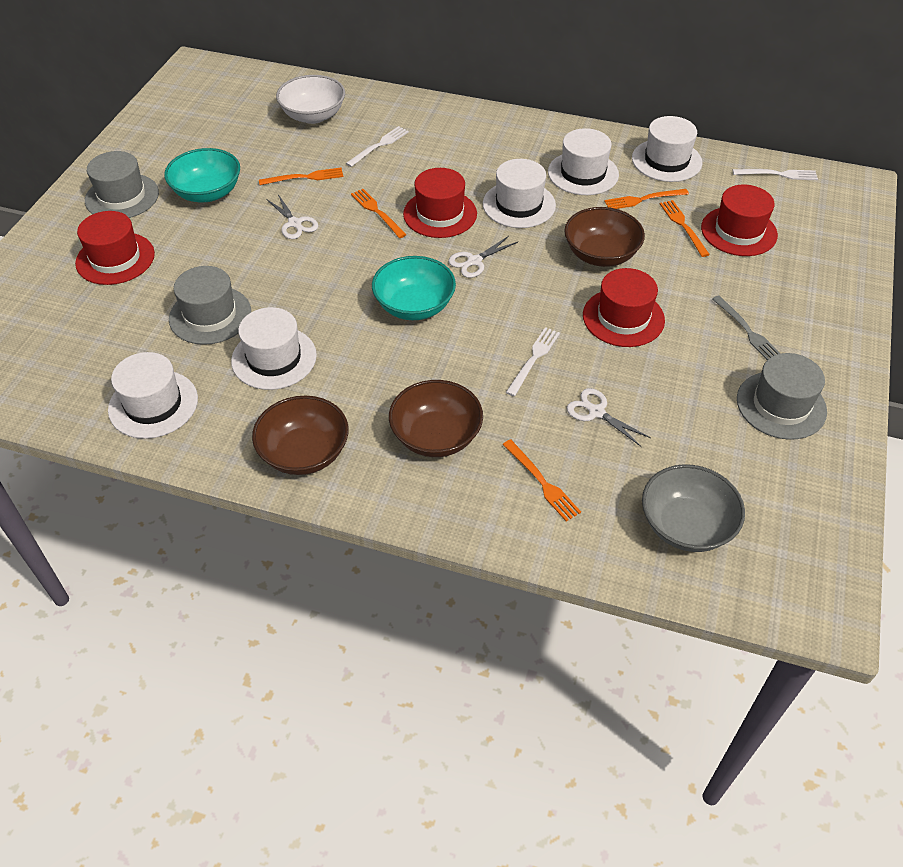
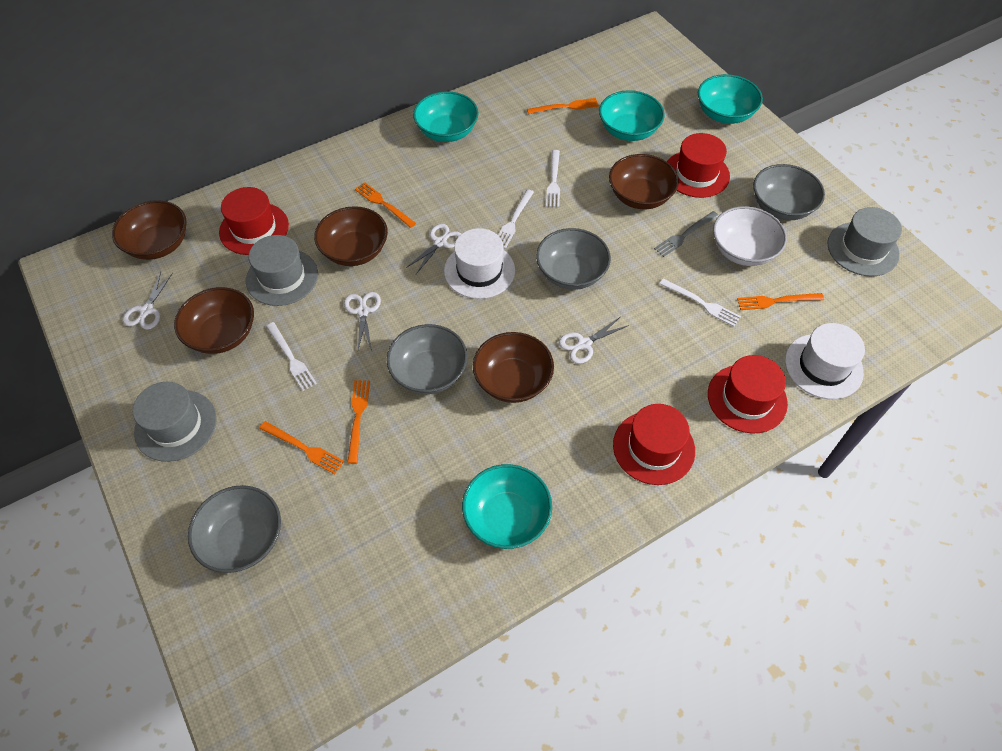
brown bowl: 3 -> 5
grey bowl: 1 -> 4
turquoise bowl: 2 -> 4
white fork: 3 -> 4
white hat: 5 -> 2
white scissors: 3 -> 4

